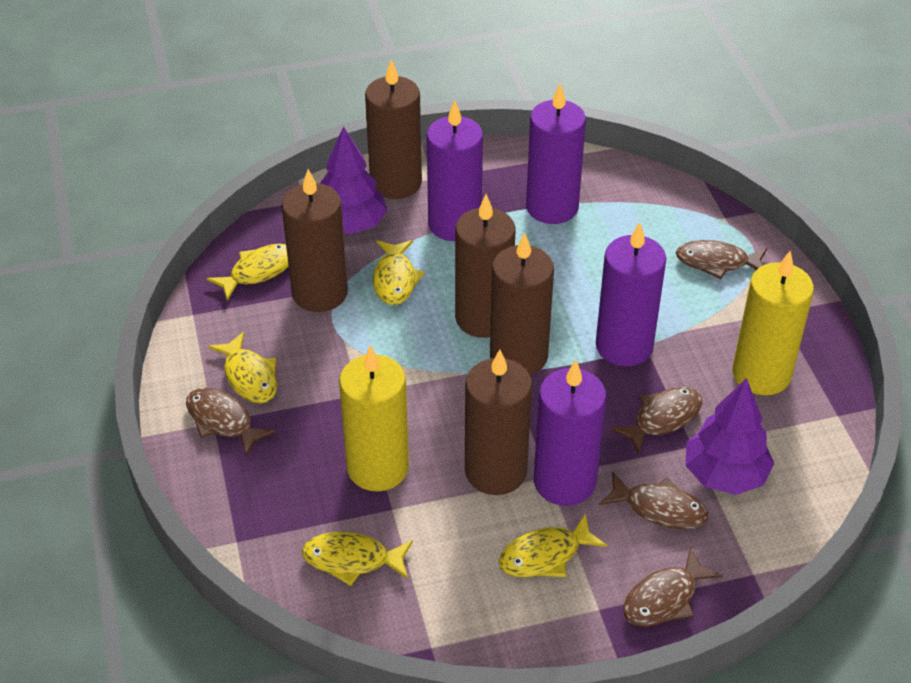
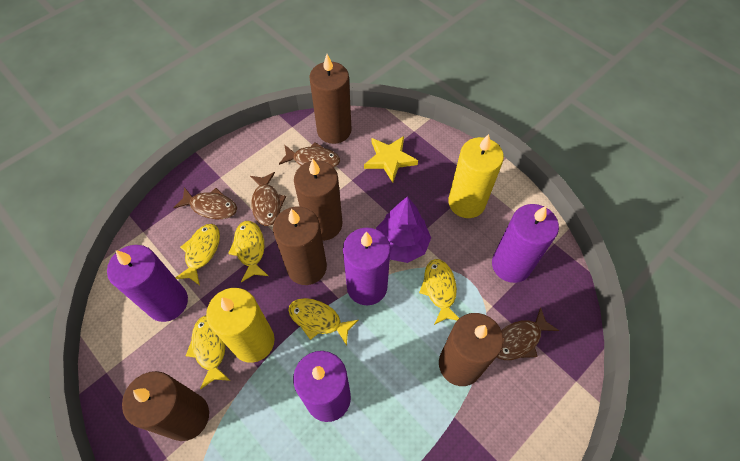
brown fish: 5 -> 4
purple tree: 2 -> 1
yellow star: 0 -> 1

